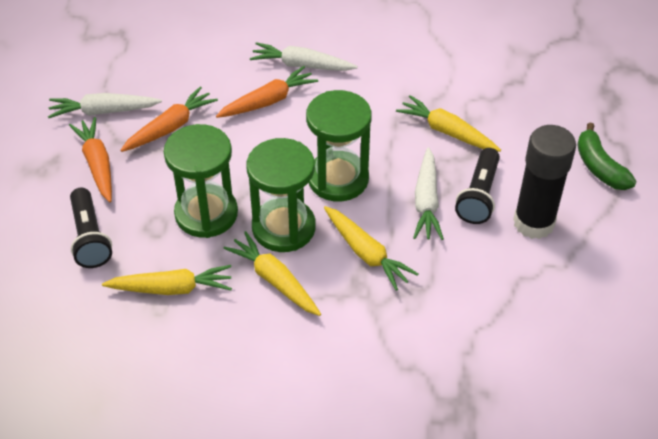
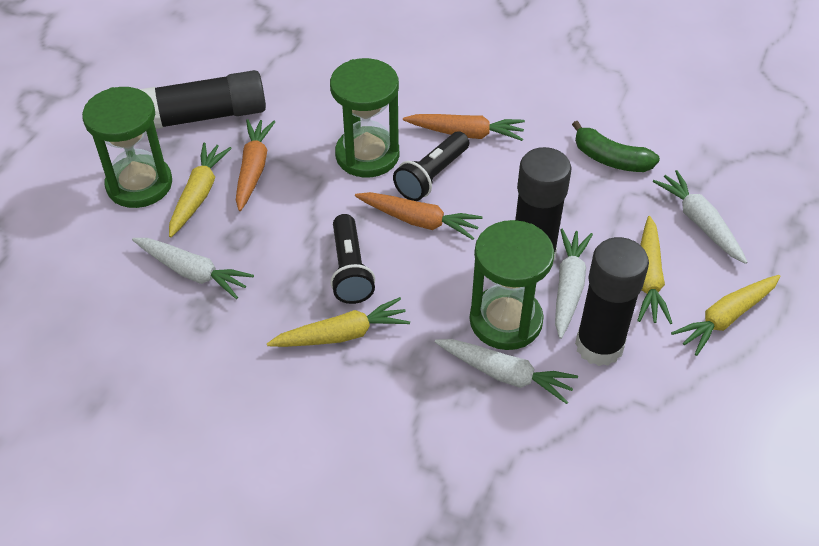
black glue stick: 1 -> 3
white carrot: 3 -> 4

